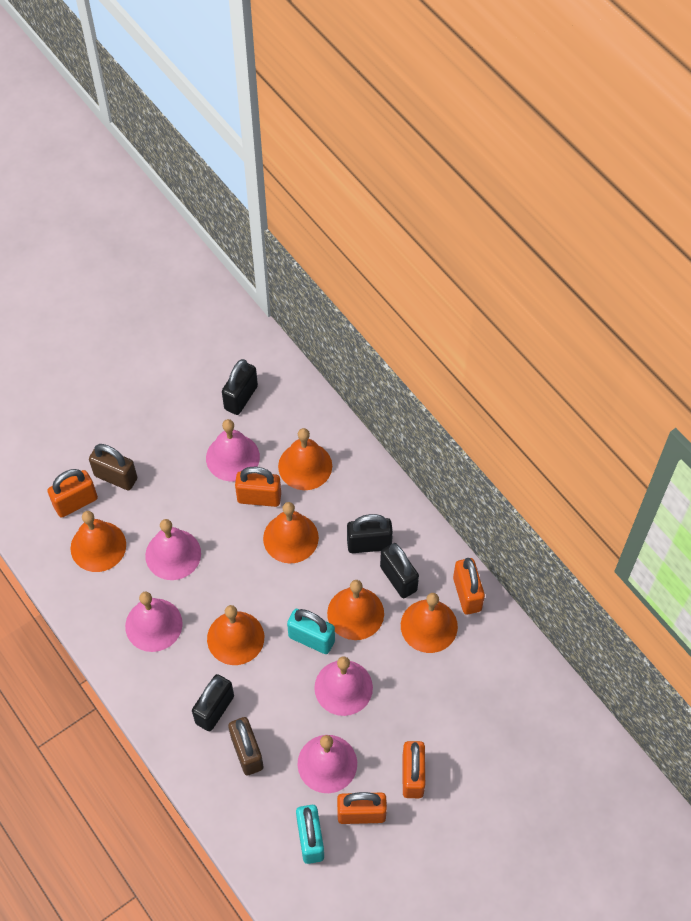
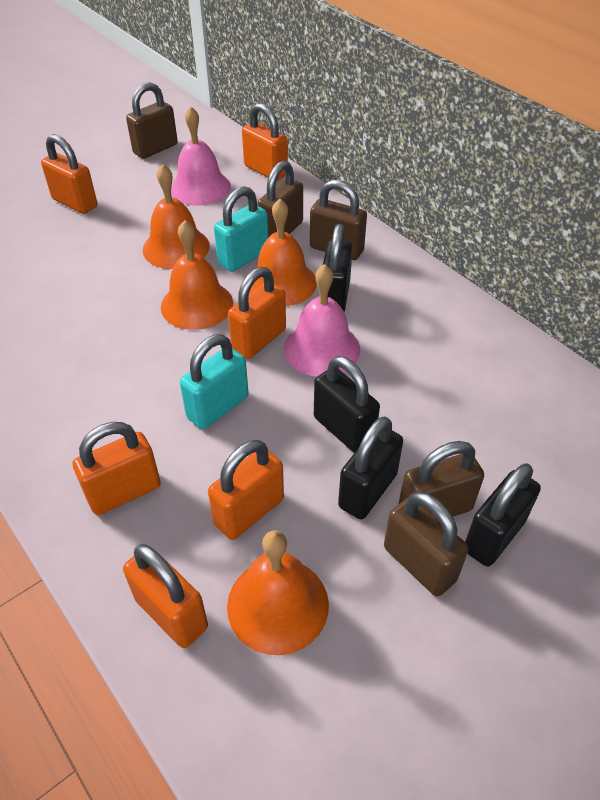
brown padlock: 2 -> 5
orange bell: 6 -> 4
orange padlock: 5 -> 6
pink bell: 5 -> 2

